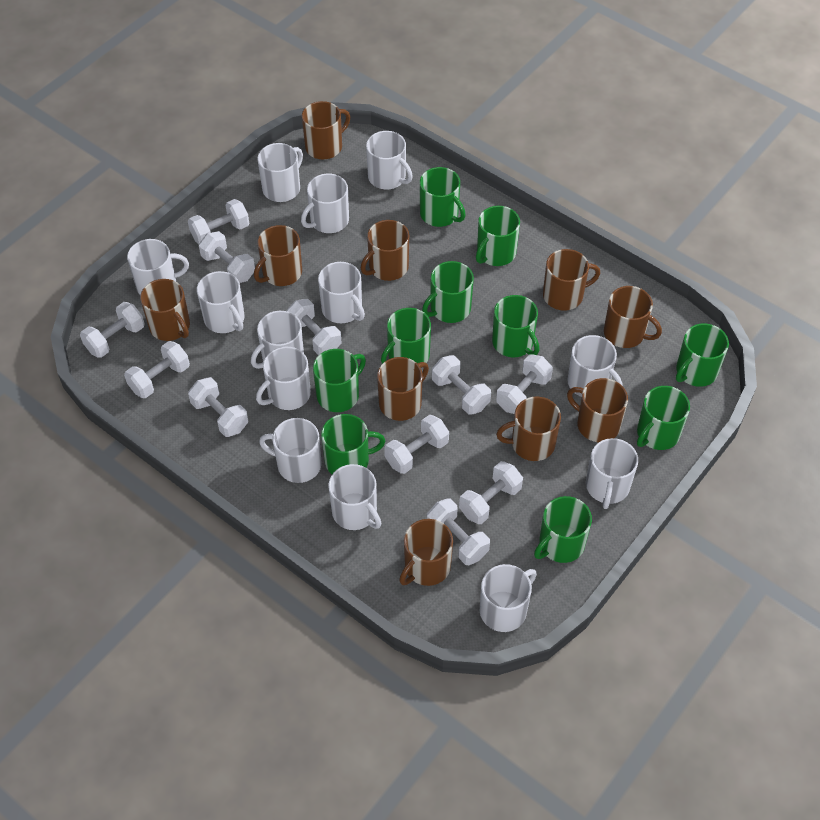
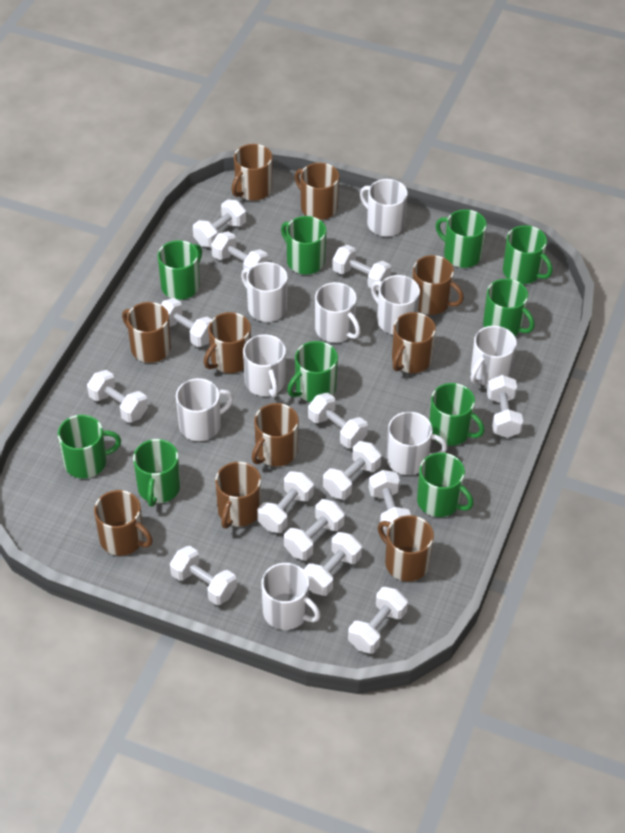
white dumbbell: 11 -> 14
white mug: 13 -> 9

